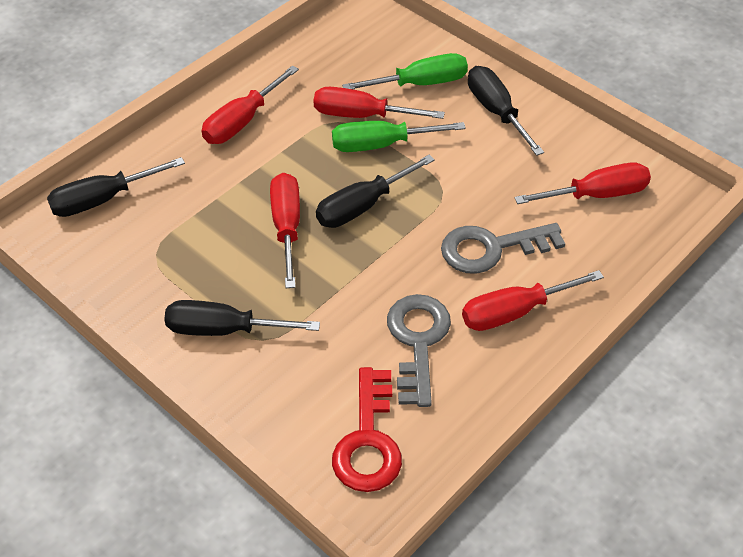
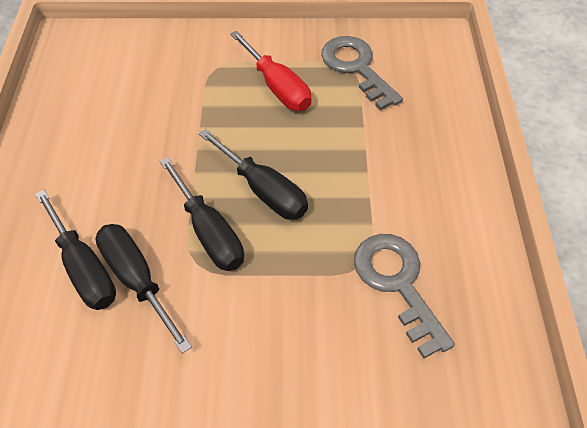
green screwdriver: 2 -> 0
red key: 1 -> 0
red screwdriver: 5 -> 1

